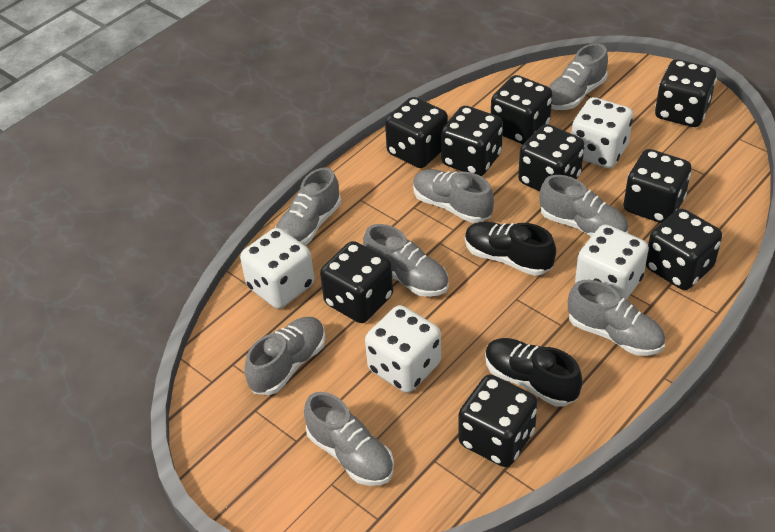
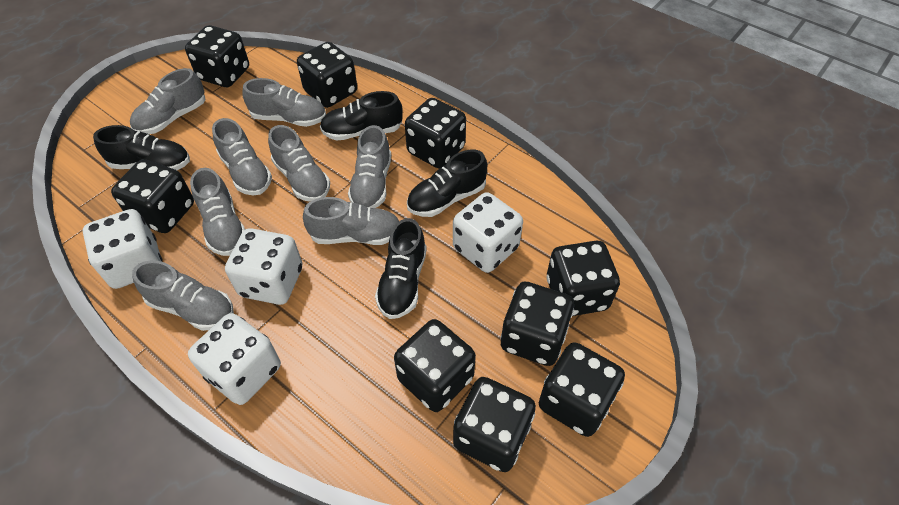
black shoe: 2 -> 4

